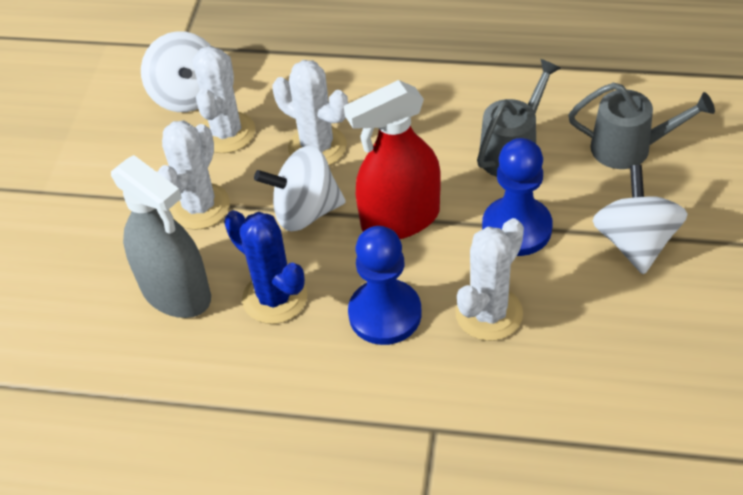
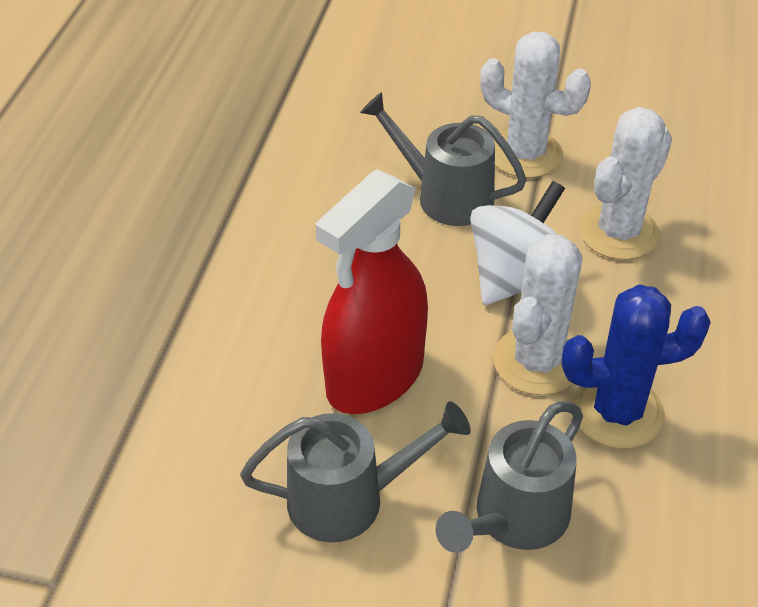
blue pawn: 2 -> 0
grey spray bottle: 1 -> 0
grey watering can: 2 -> 3
white cactus: 4 -> 3
white spinning top: 3 -> 1

